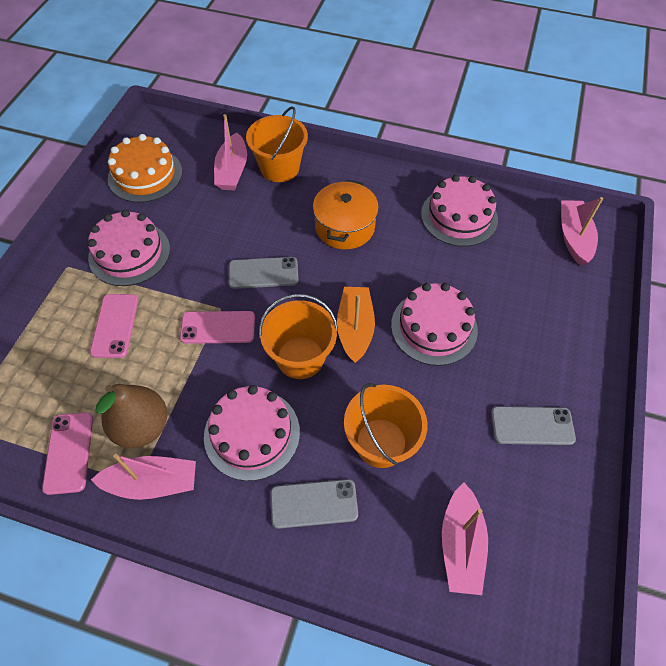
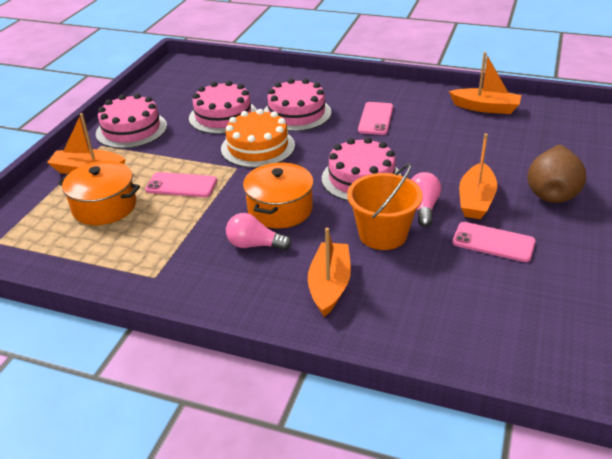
grey phone: 3 -> 0
orange boat: 1 -> 4
orange bucket: 3 -> 1
orange pot: 1 -> 2
pink boat: 4 -> 0
pink light bulb: 0 -> 2

